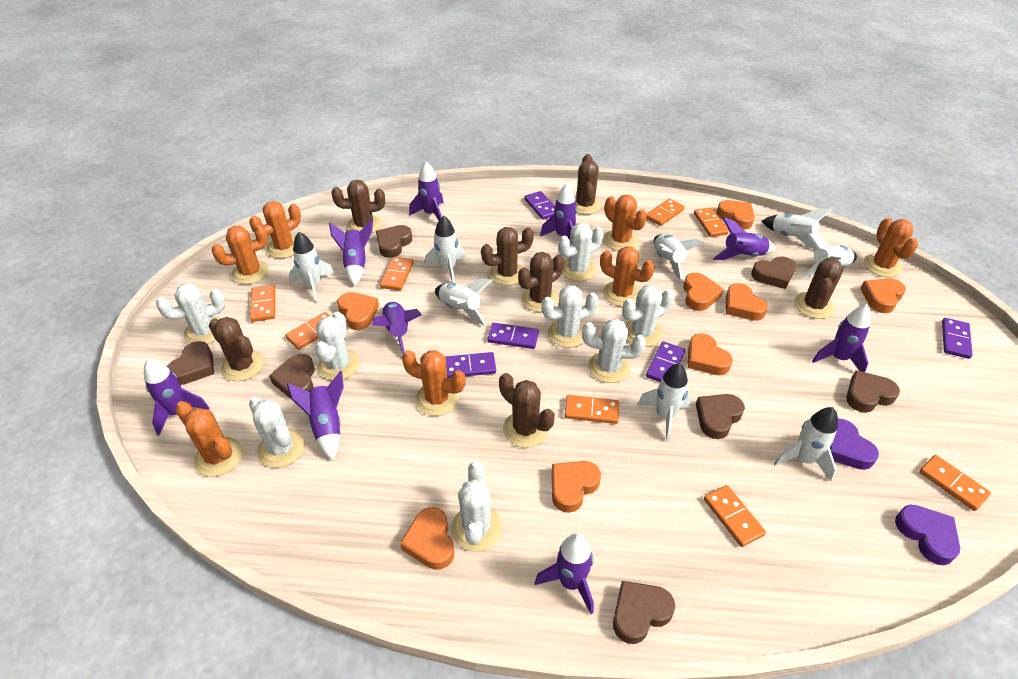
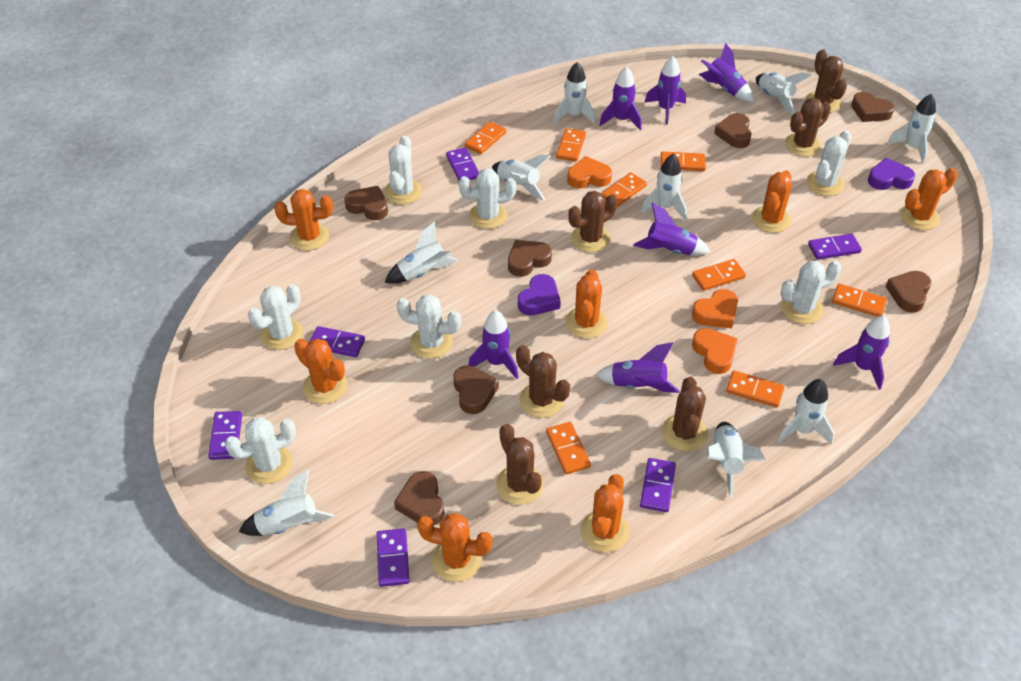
brown cactus: 7 -> 6
orange heart: 8 -> 3
purple domino: 5 -> 6
purple rocket: 9 -> 7
white cactus: 8 -> 7
white rocket: 8 -> 9

